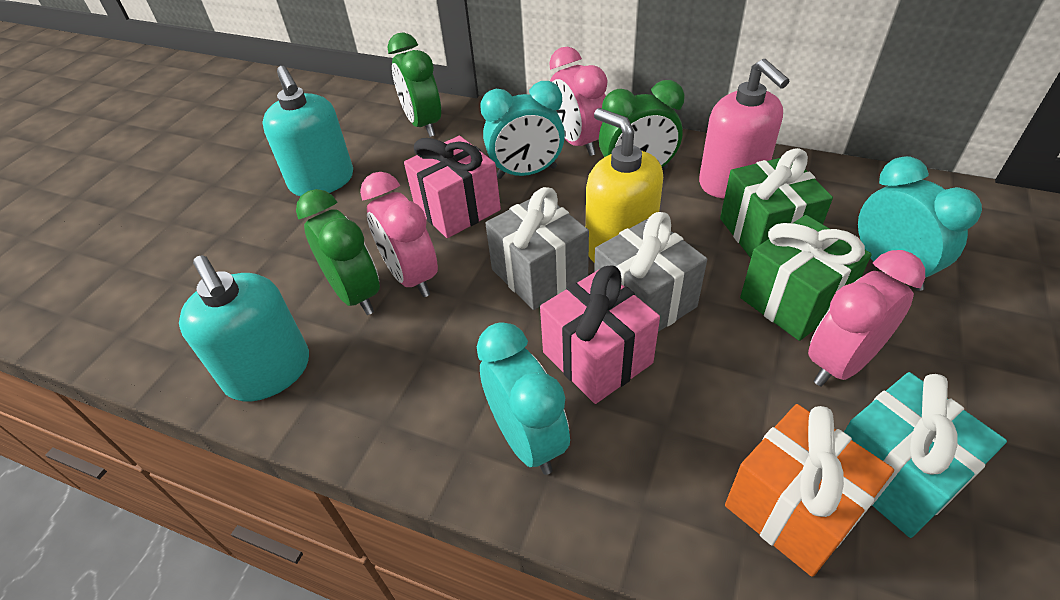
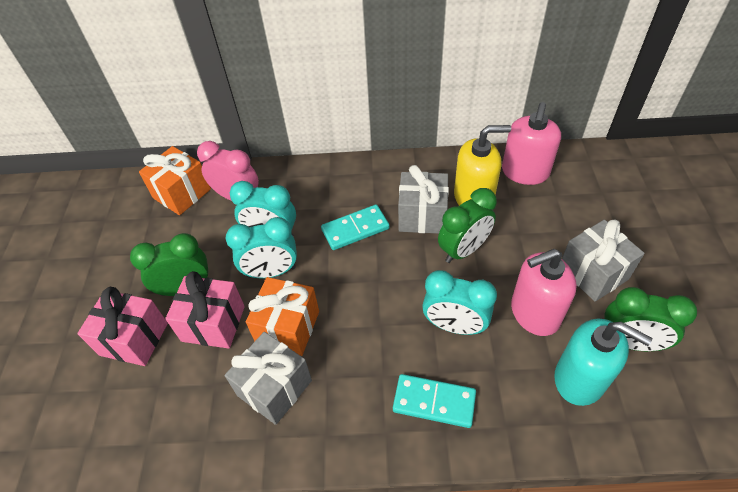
green gift: 2 -> 0
grey gift: 2 -> 3
orange gift: 1 -> 2
pink clock: 3 -> 1
pink soap dispenser: 1 -> 2
turquoise domino: 0 -> 2
turquoise gift: 1 -> 0
turquoise soap dispenser: 2 -> 1

